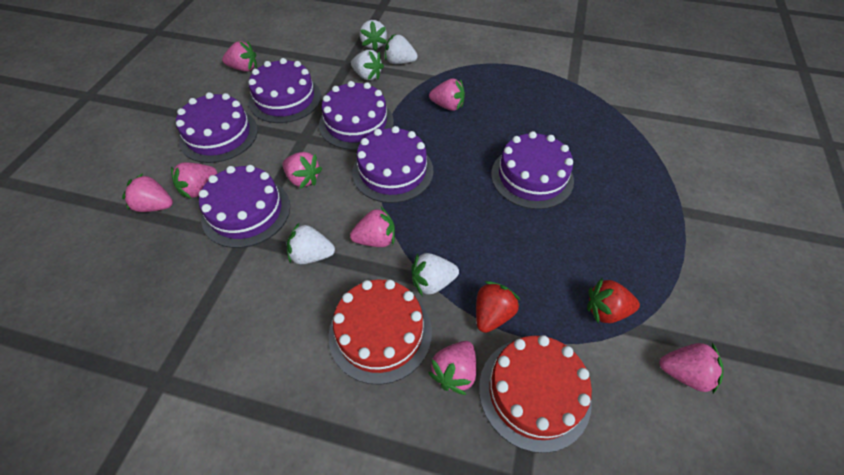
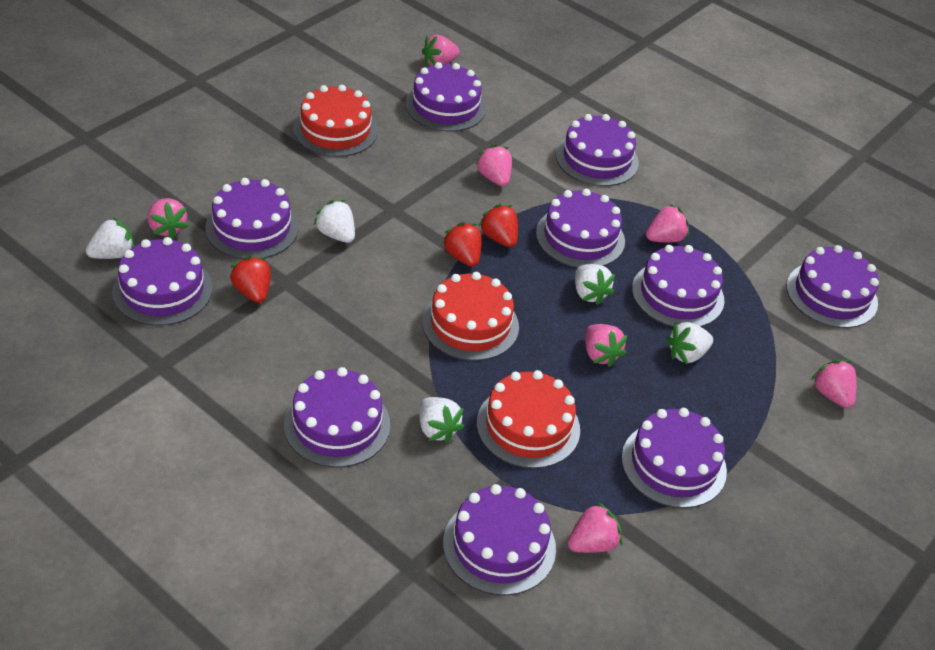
pink strawberry: 8 -> 7
purple cake: 6 -> 10
red cake: 2 -> 3
red strawberry: 2 -> 3

